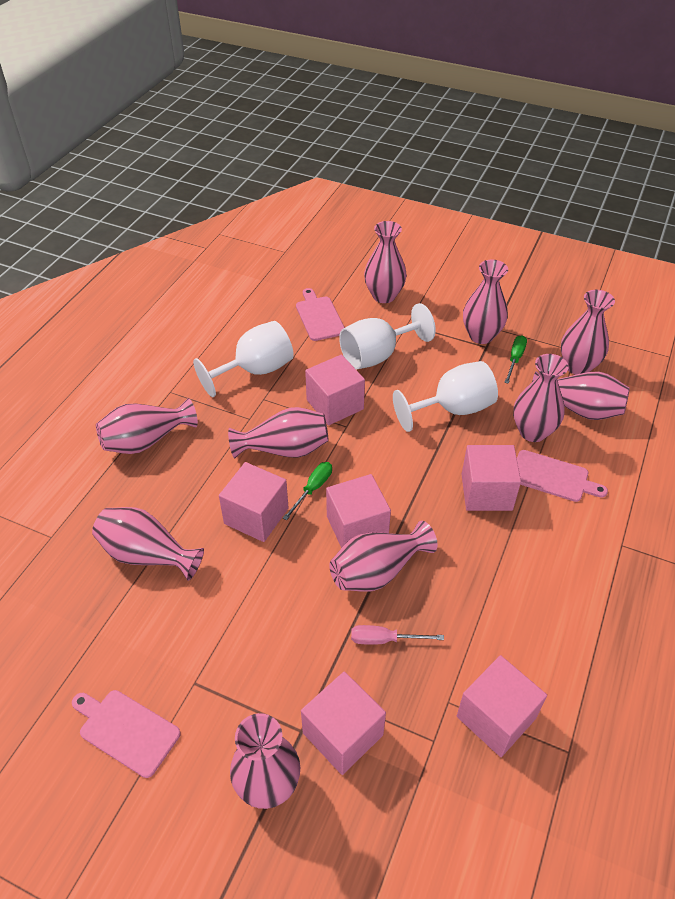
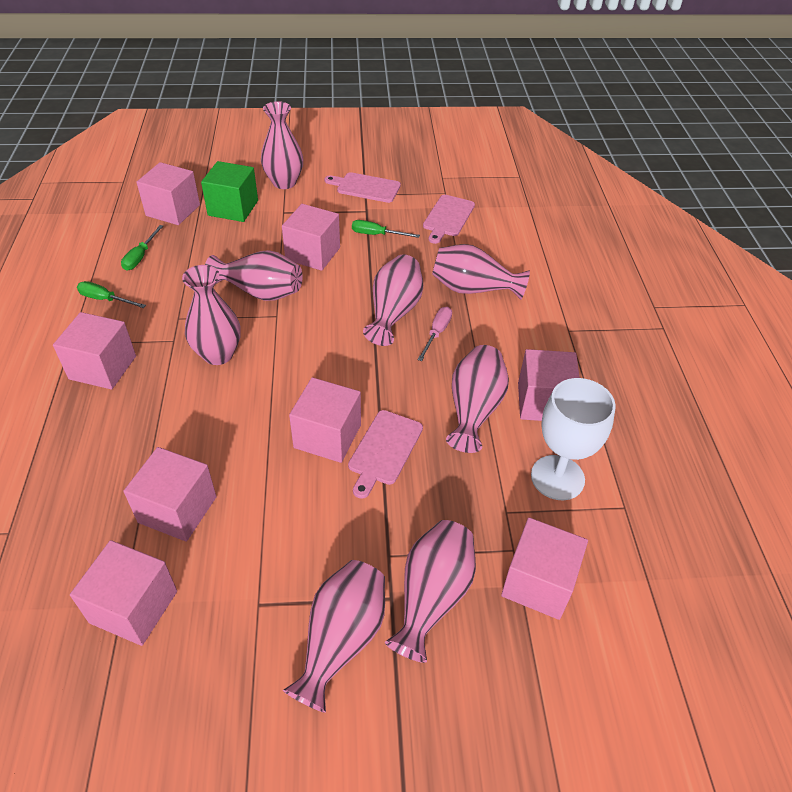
green cube: 0 -> 1
green screwdriver: 2 -> 3
pink cube: 6 -> 8
pink vase: 10 -> 8
white goblet: 3 -> 1

